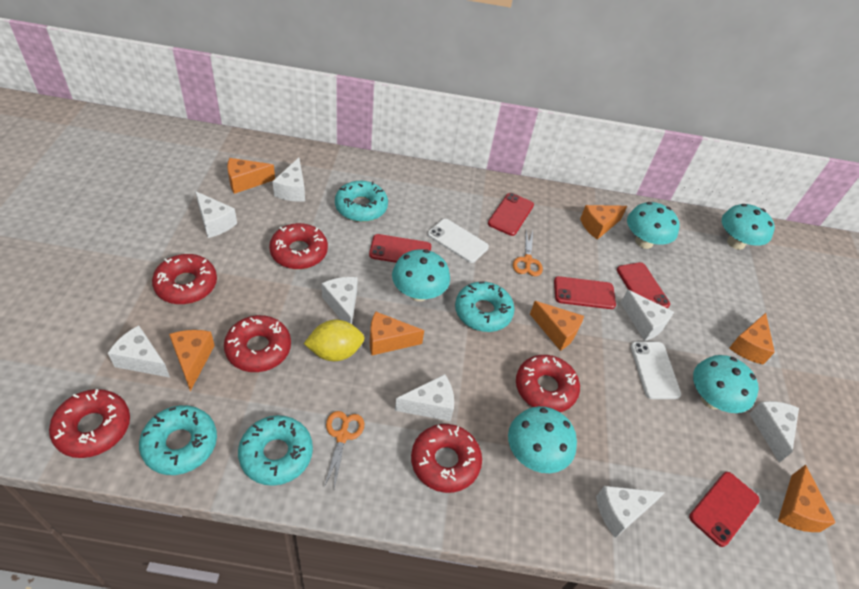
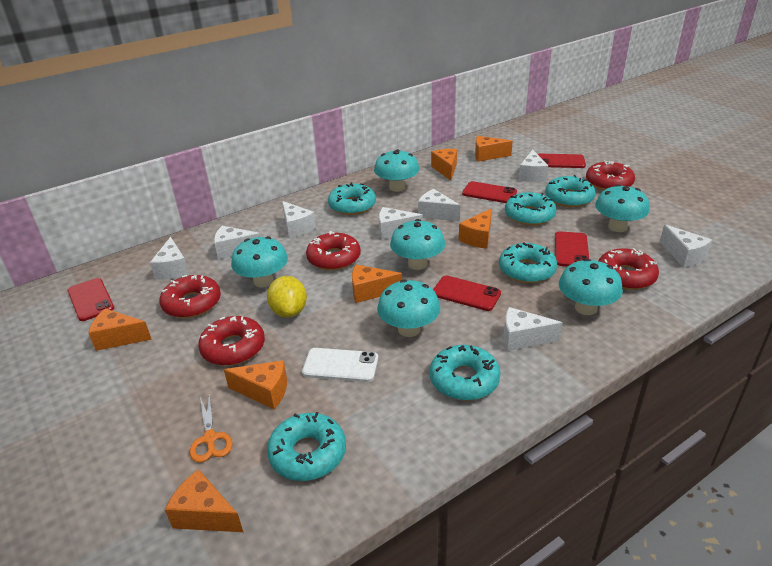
orange scissors: 2 -> 1
red donut: 6 -> 5
turquoise donut: 4 -> 6
turquoise mushroom: 5 -> 6
white phone: 2 -> 1

